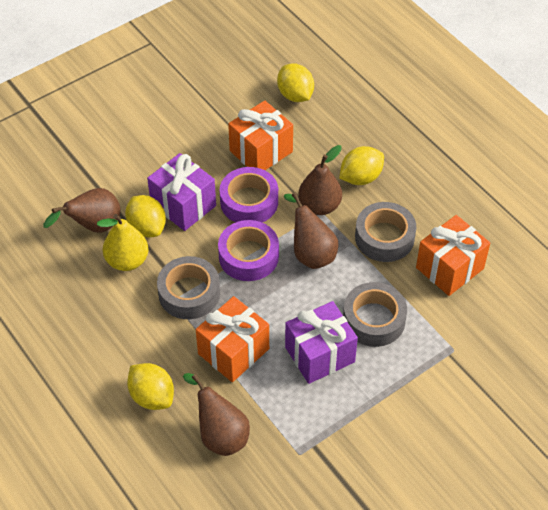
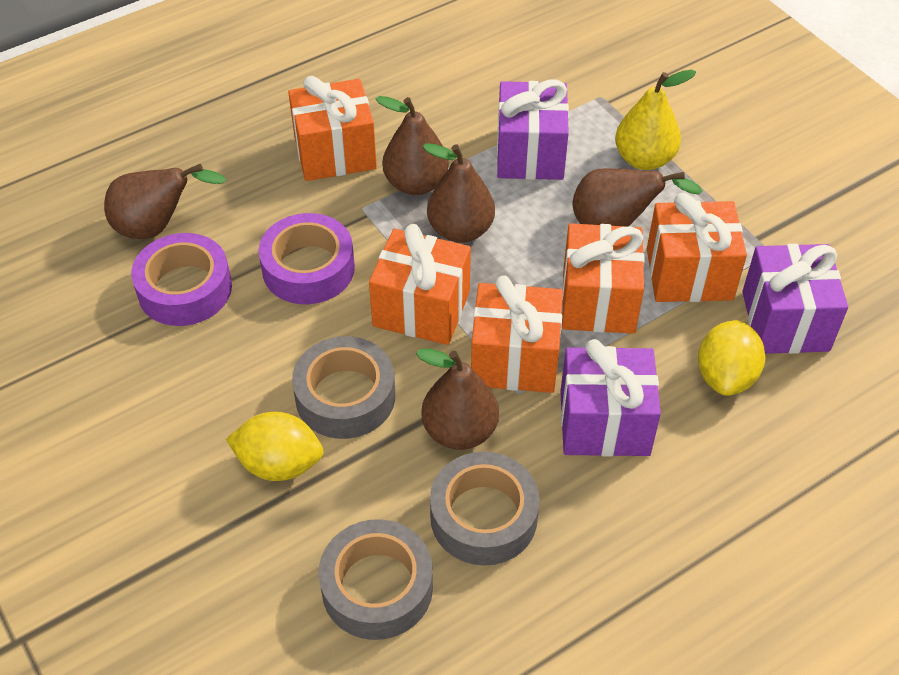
brown pear: 4 -> 5
orange gift: 3 -> 5
purple gift: 2 -> 3
yellow lemon: 4 -> 2

